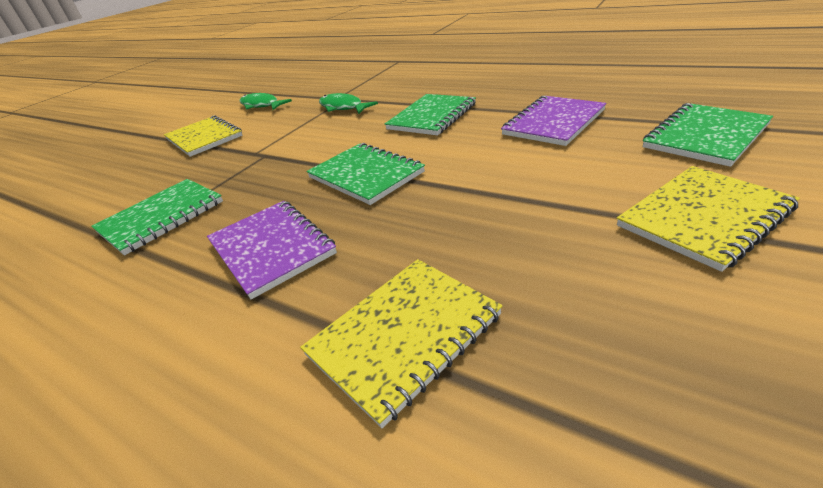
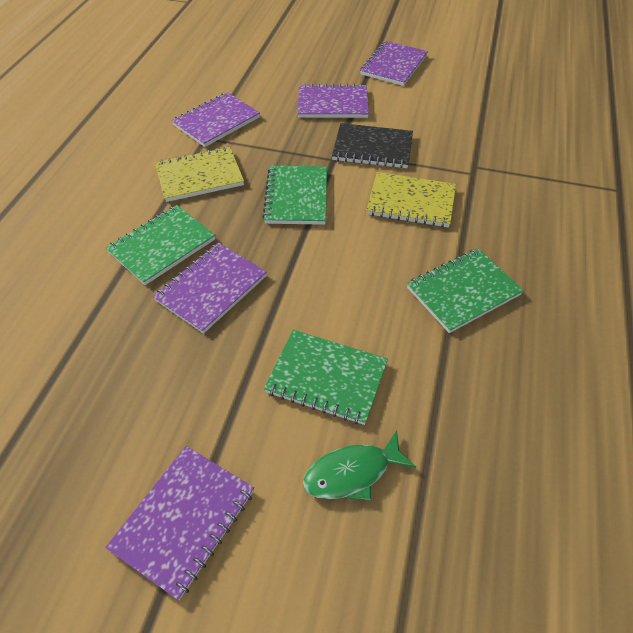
black notebook: 0 -> 1
green fish: 2 -> 1
purple notebook: 2 -> 5
yellow notebook: 3 -> 2

